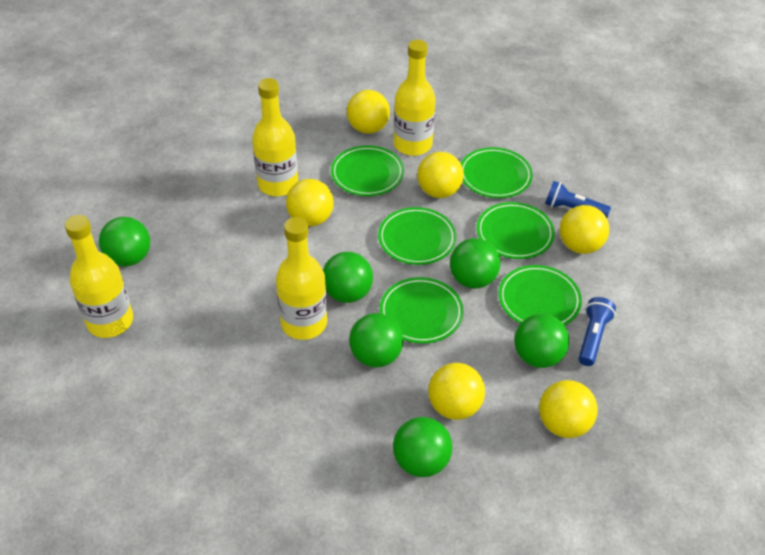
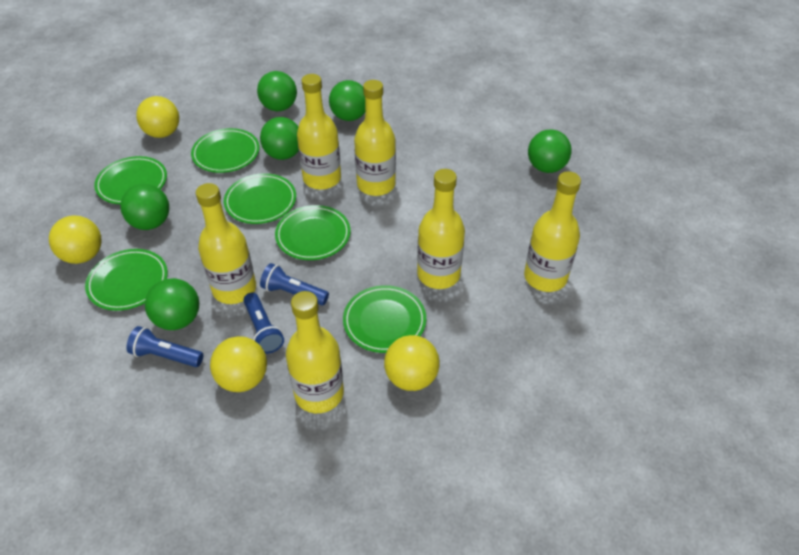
blue flashlight: 2 -> 3
yellow ball: 6 -> 4
yellow bottle: 4 -> 6

